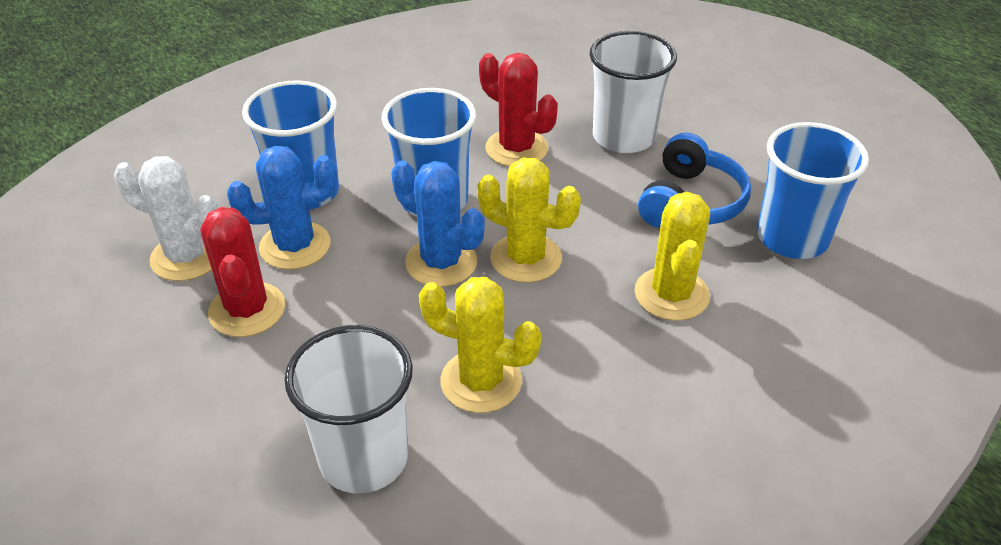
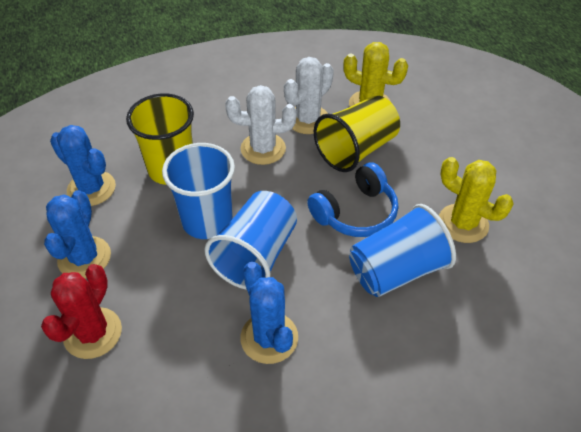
blue cactus: 2 -> 3
red cactus: 2 -> 1
white cactus: 1 -> 2
white cup: 2 -> 0
yellow cactus: 3 -> 2
yellow cup: 0 -> 2

